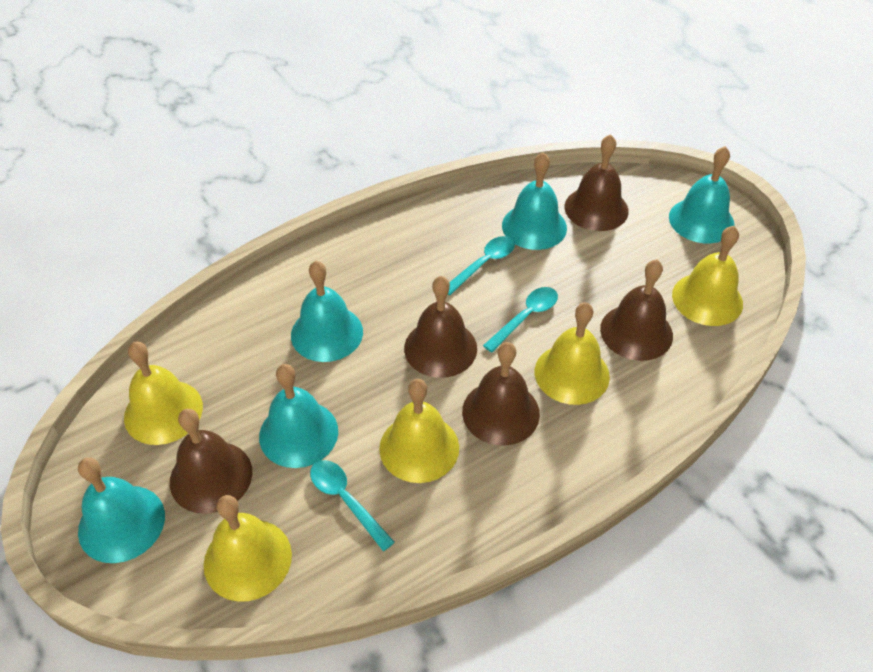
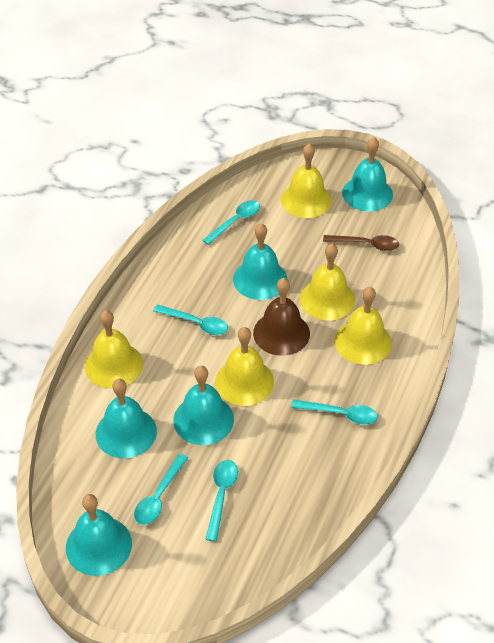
brown bell: 5 -> 1
brown spoon: 0 -> 1
turquoise spoon: 3 -> 5

